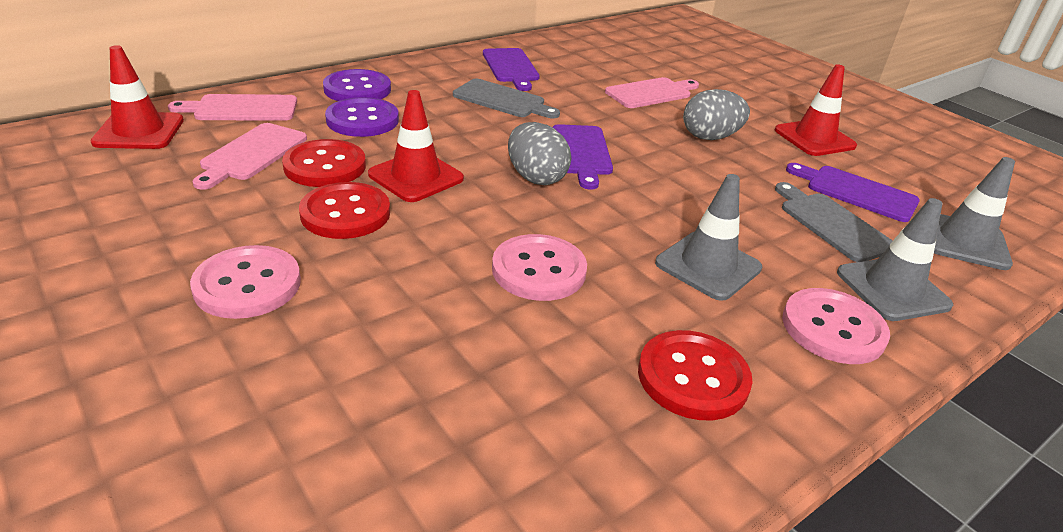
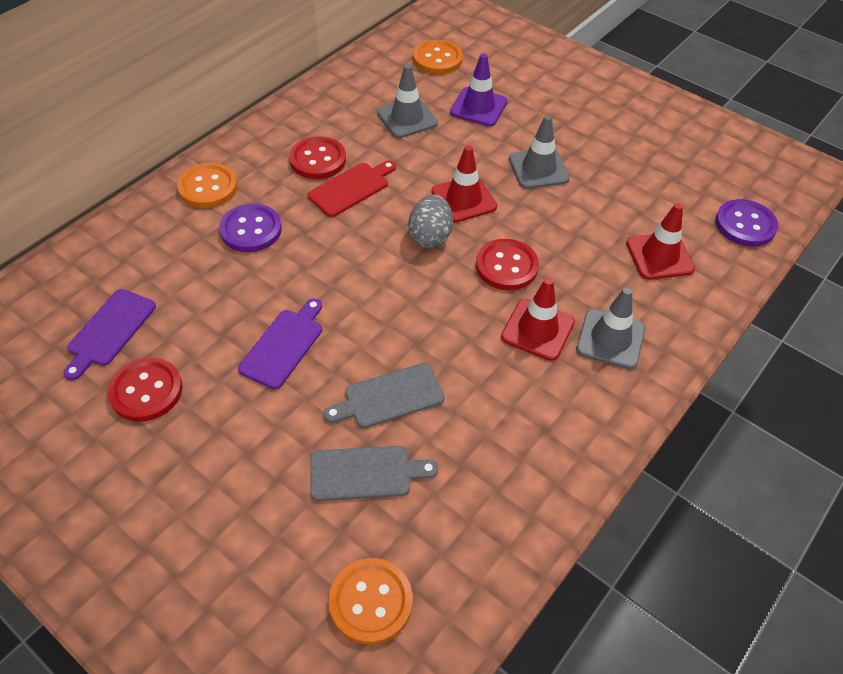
grey egg: 2 -> 1
orange button: 0 -> 3
pink button: 3 -> 0
pink cutting board: 3 -> 0
purple cutting board: 3 -> 2
purple traffic cone: 0 -> 1
red cutting board: 0 -> 1

